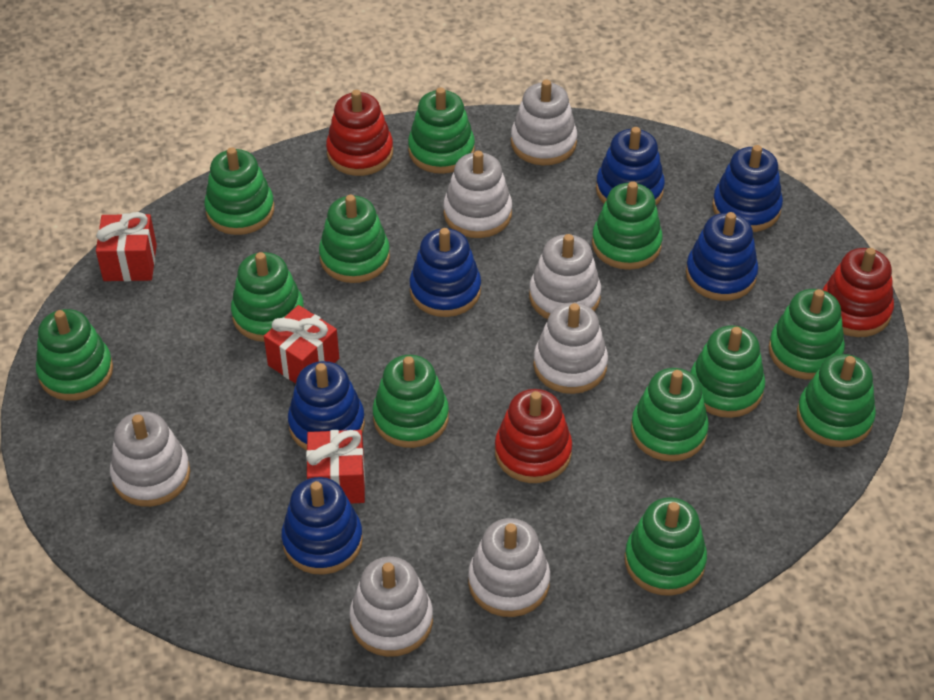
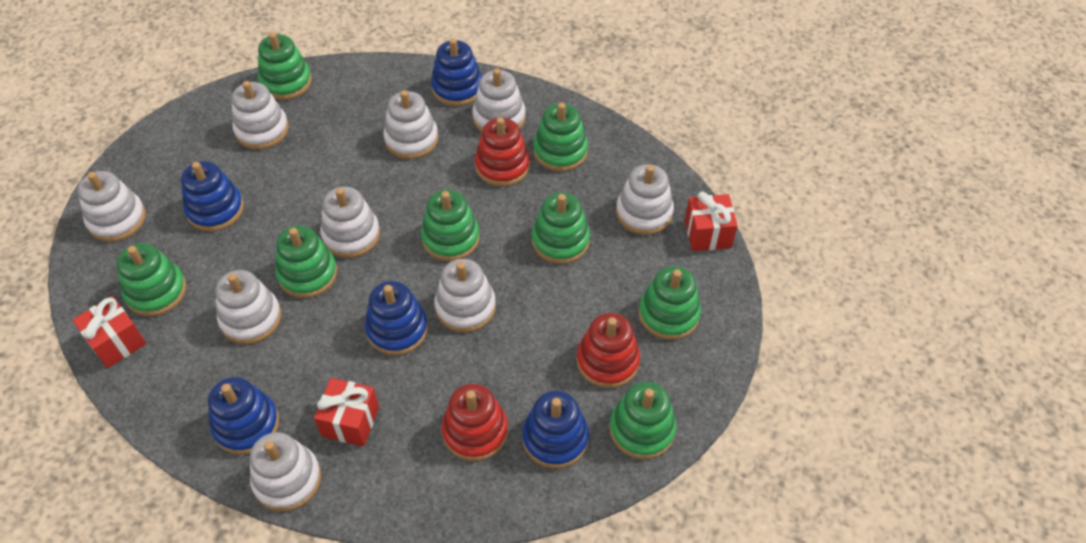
blue stacking toy: 6 -> 5
green stacking toy: 12 -> 8
white stacking toy: 7 -> 9

